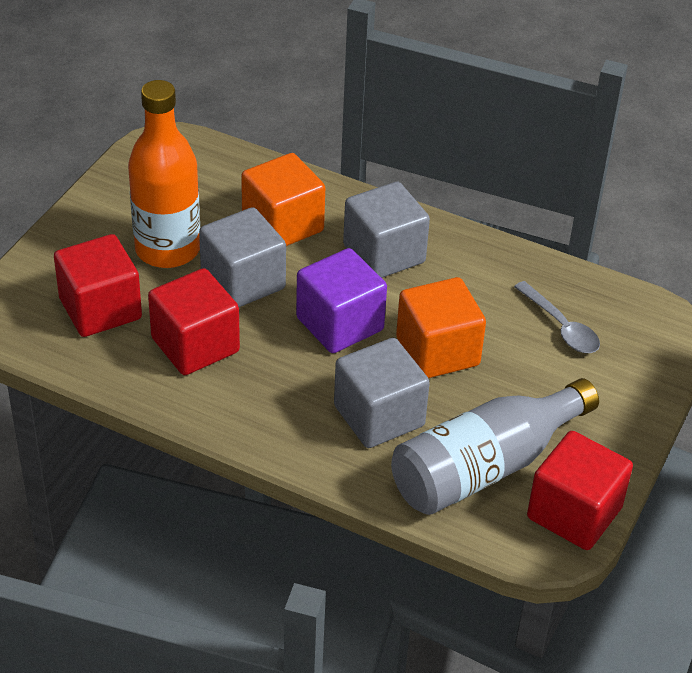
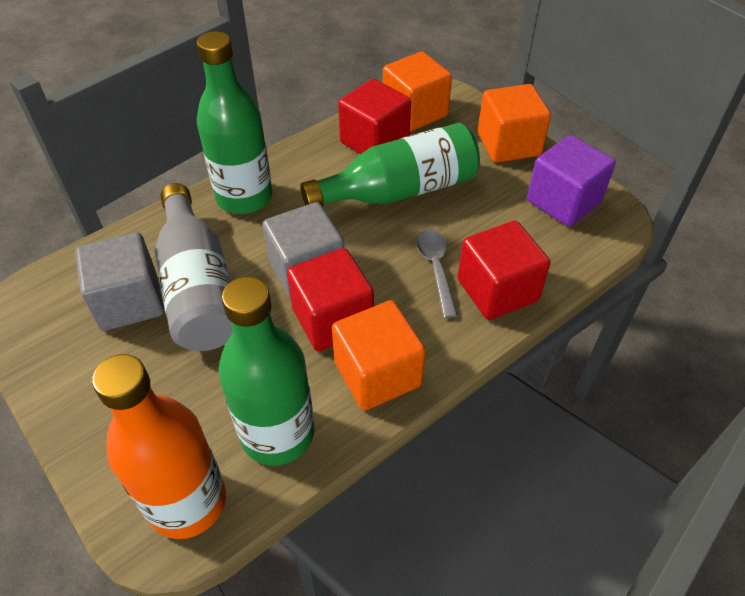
green bottle: 0 -> 3
grey cube: 3 -> 2
orange cube: 2 -> 3

